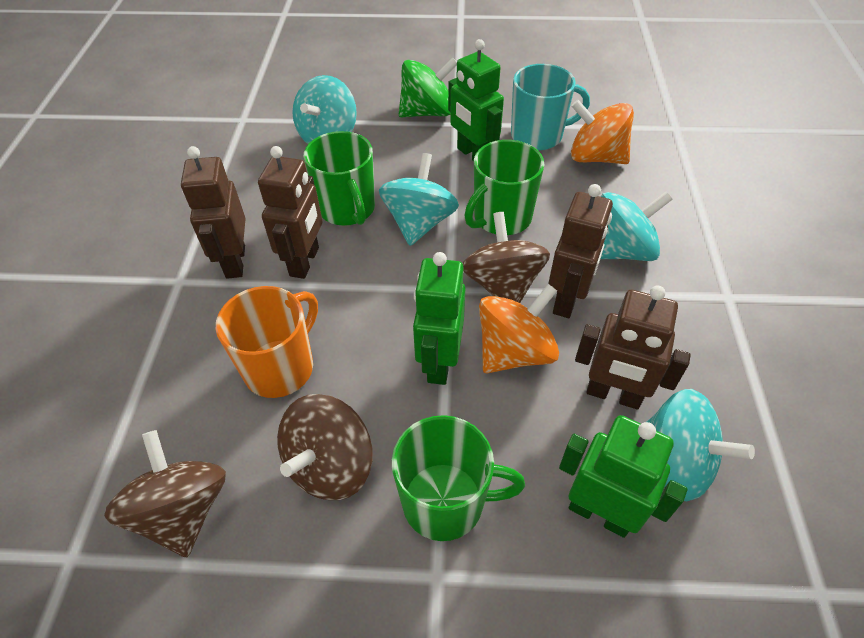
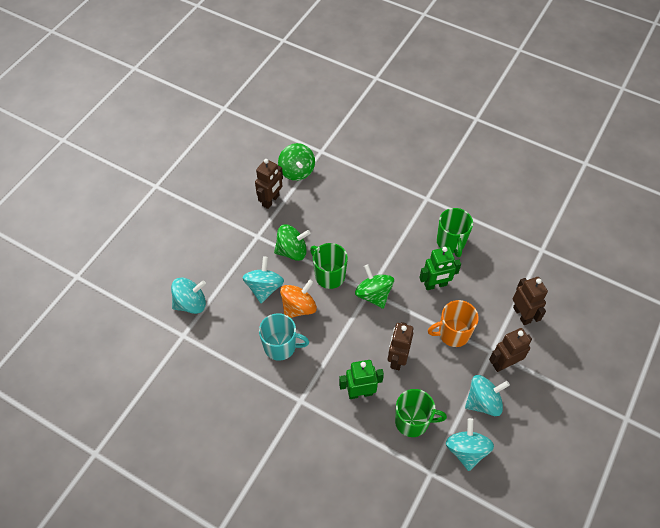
brown spinning top: 3 -> 0
green robot: 3 -> 2
green spinning top: 1 -> 3
orange spinning top: 2 -> 1

